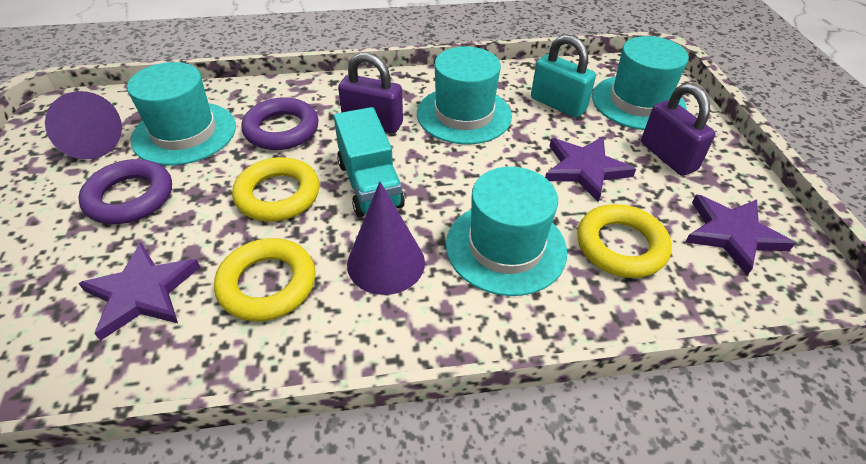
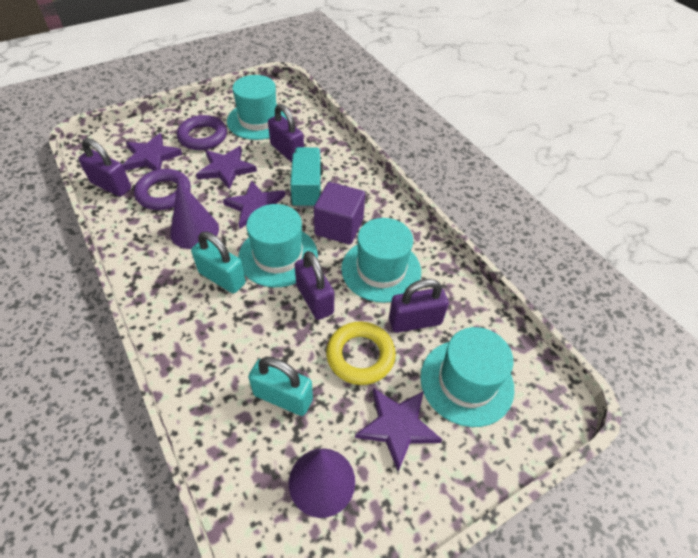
purple cube: 0 -> 1
purple padlock: 2 -> 4
purple star: 3 -> 4
turquoise padlock: 1 -> 2
yellow ring: 3 -> 1

